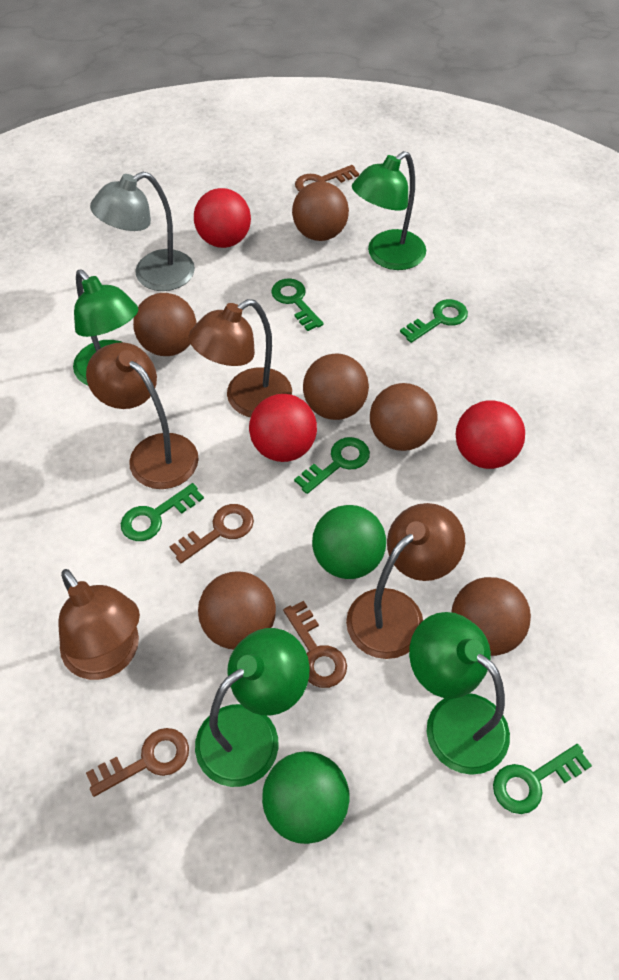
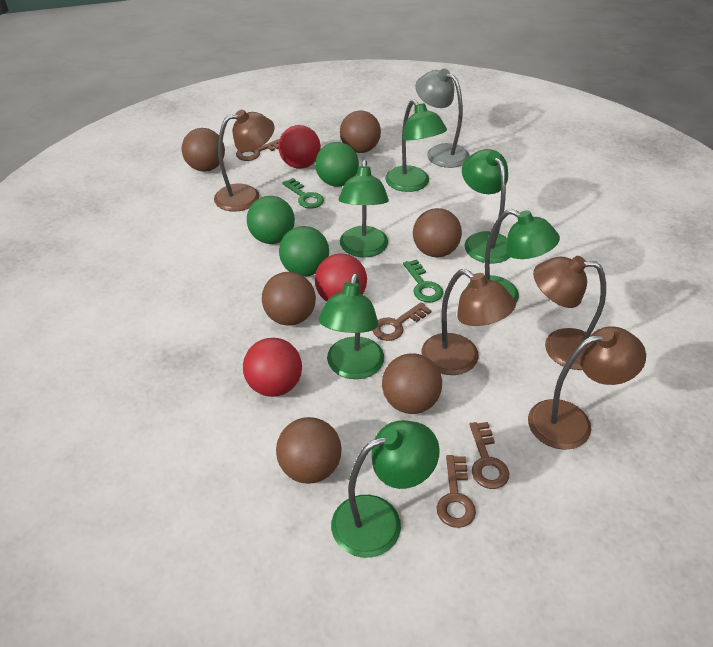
green ball: 2 -> 3
green key: 5 -> 2
green lamp: 4 -> 6

